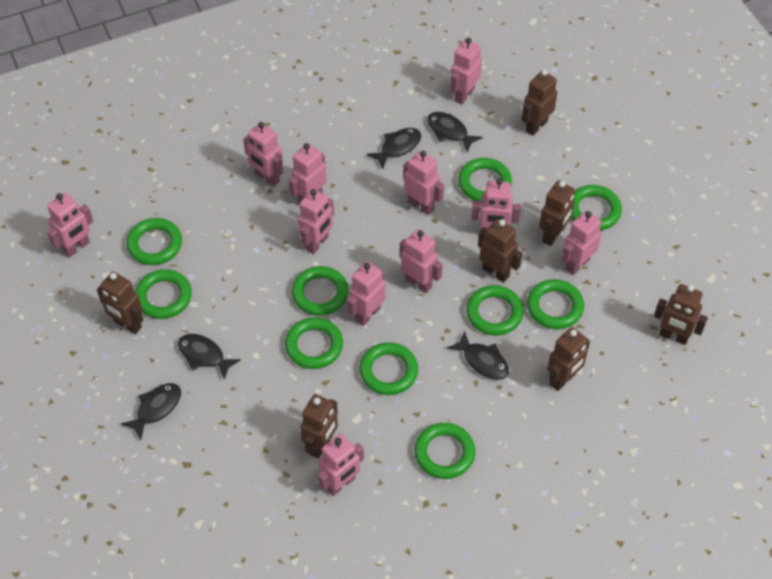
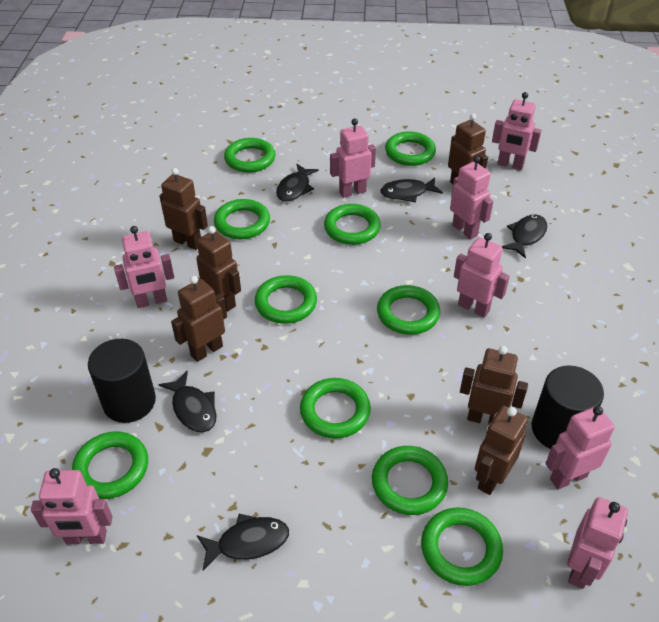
black cylinder: 0 -> 2
brown robot: 7 -> 6
pink robot: 11 -> 8

